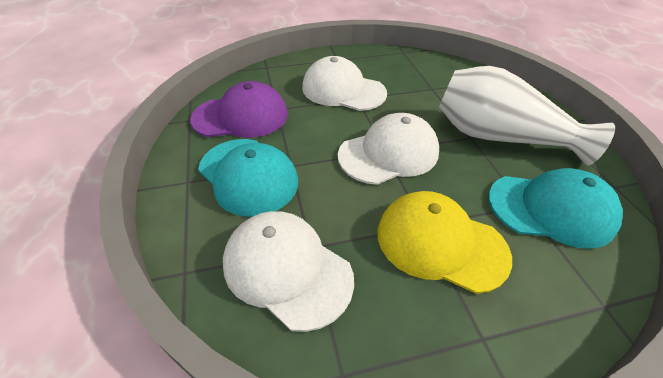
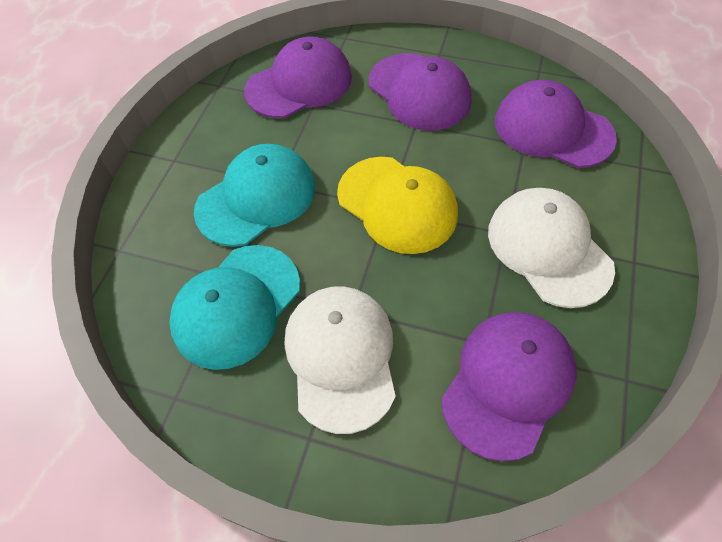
purple cap: 1 -> 4
white cap: 3 -> 2
white vase: 1 -> 0

